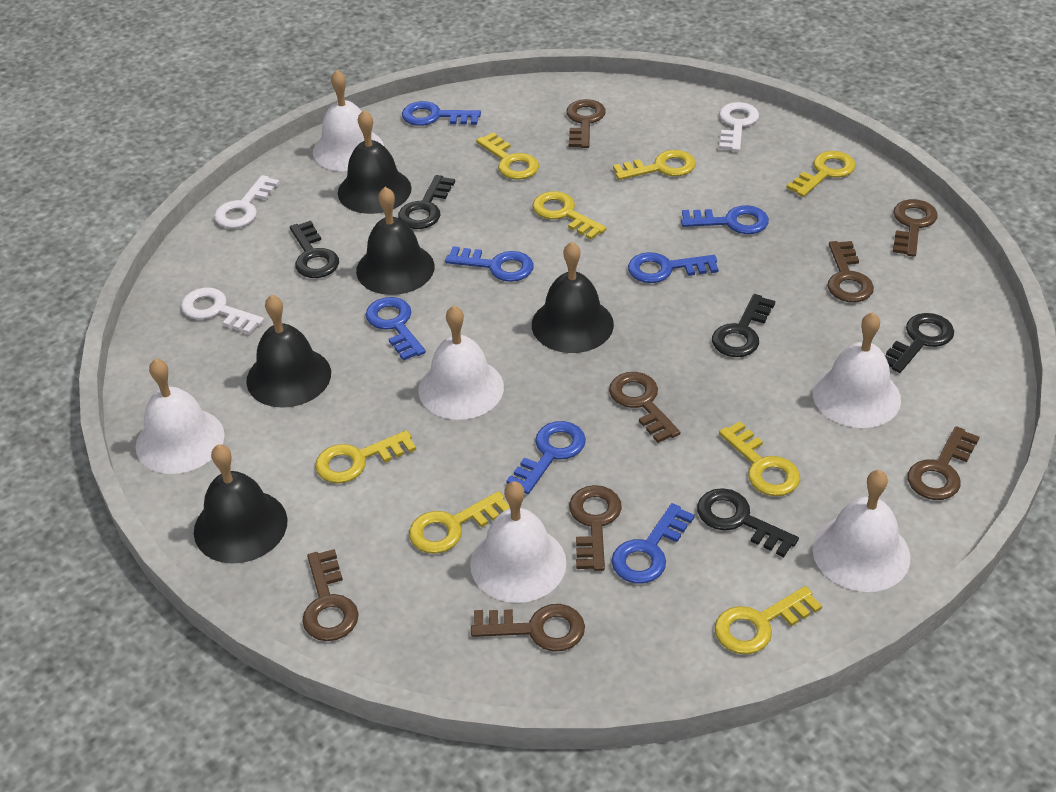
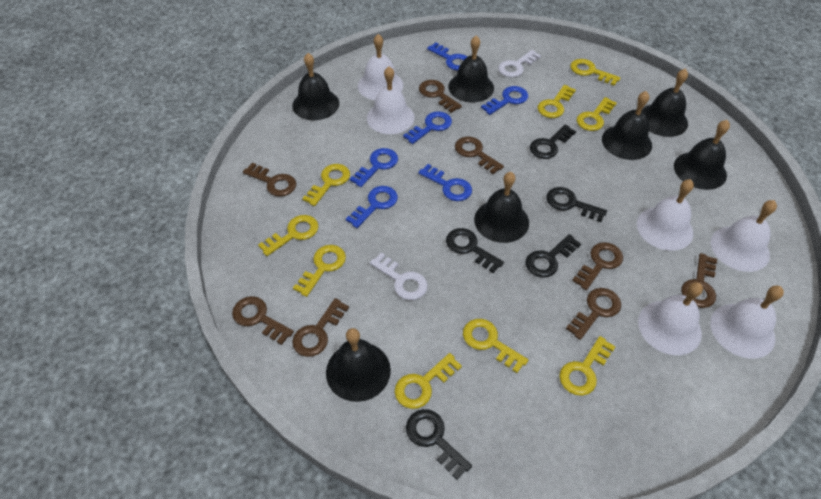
black bell: 5 -> 7
blue key: 7 -> 6
white key: 3 -> 2
yellow key: 8 -> 9

